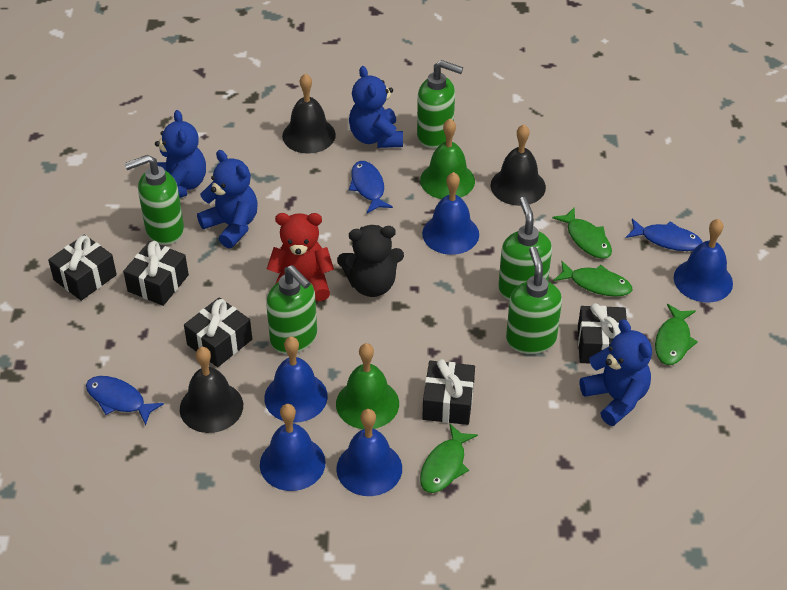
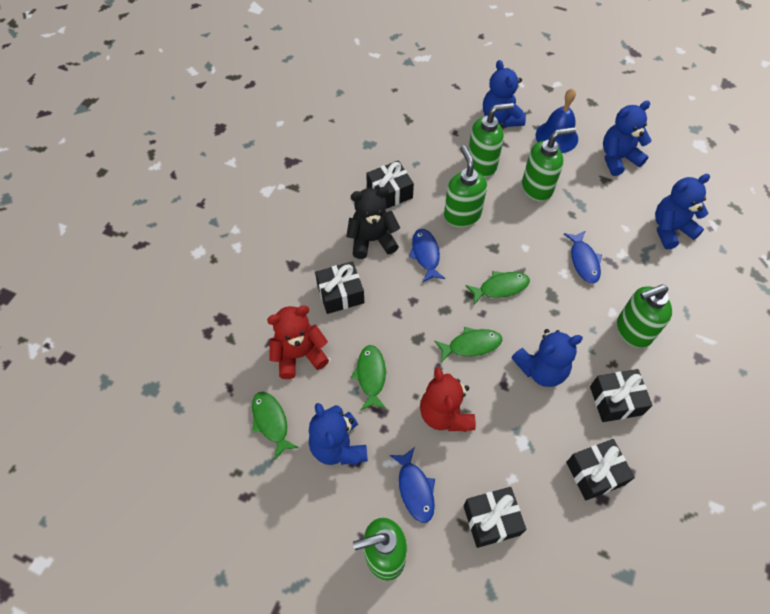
black bell: 3 -> 0
blue bell: 5 -> 1
blue teddy bear: 4 -> 5
green bell: 2 -> 0
red teddy bear: 1 -> 2

